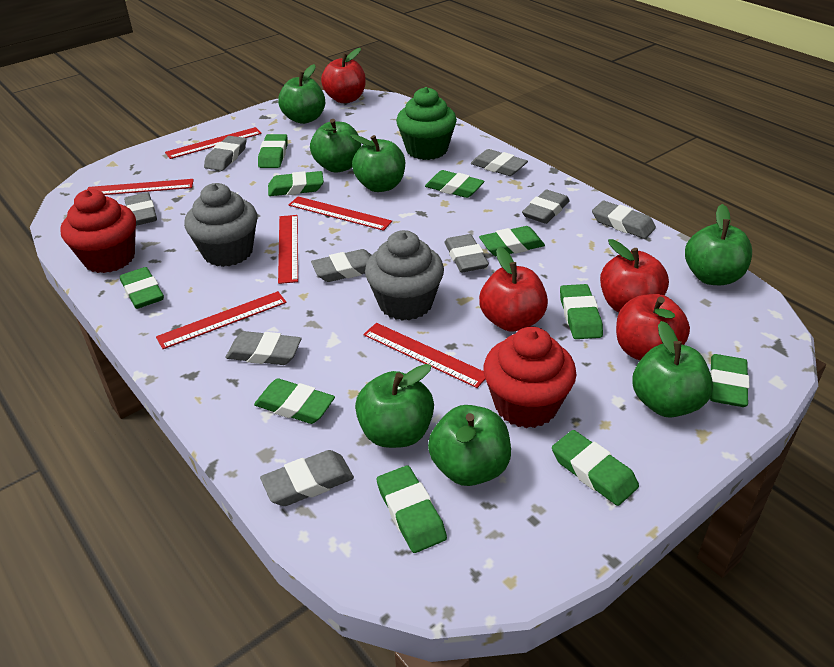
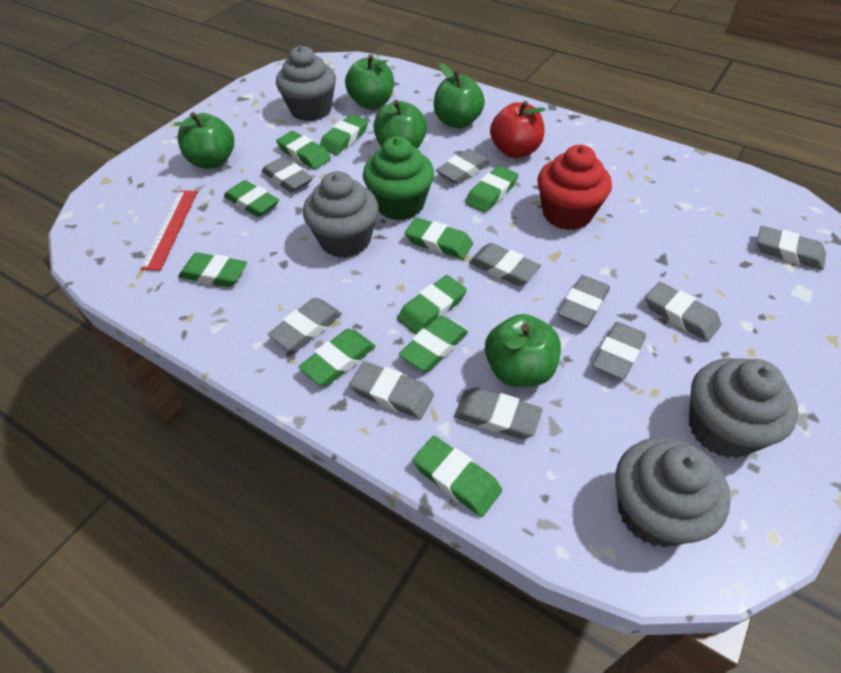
green apple: 7 -> 5
grey cupcake: 2 -> 4
grey eraser: 9 -> 10
red apple: 4 -> 1
red cupcake: 2 -> 1
red ruler: 6 -> 1

